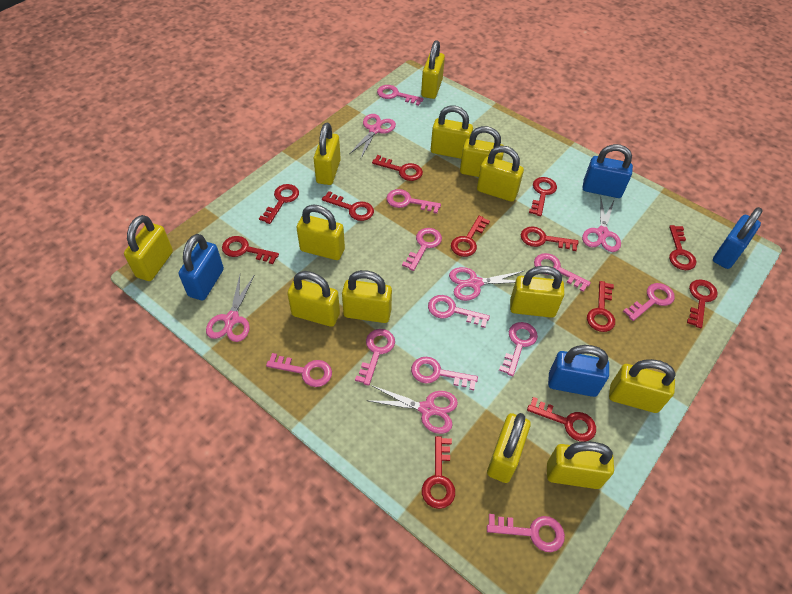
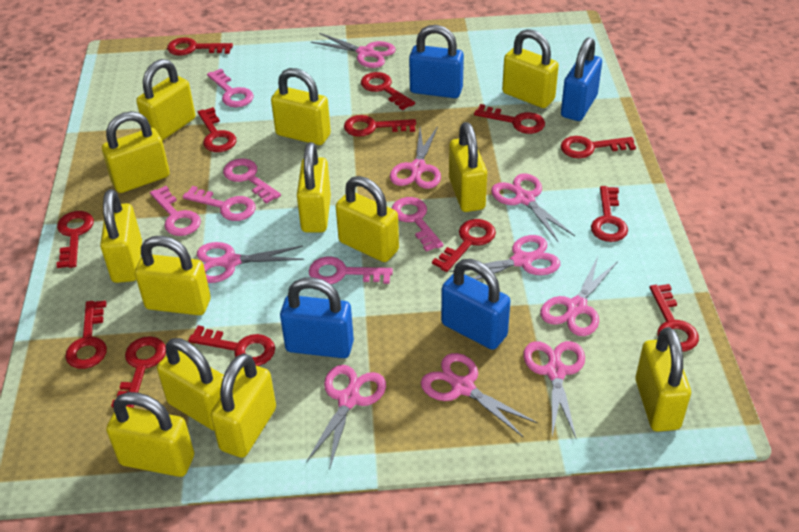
pink key: 11 -> 6
pink scissors: 5 -> 9
red key: 12 -> 13

